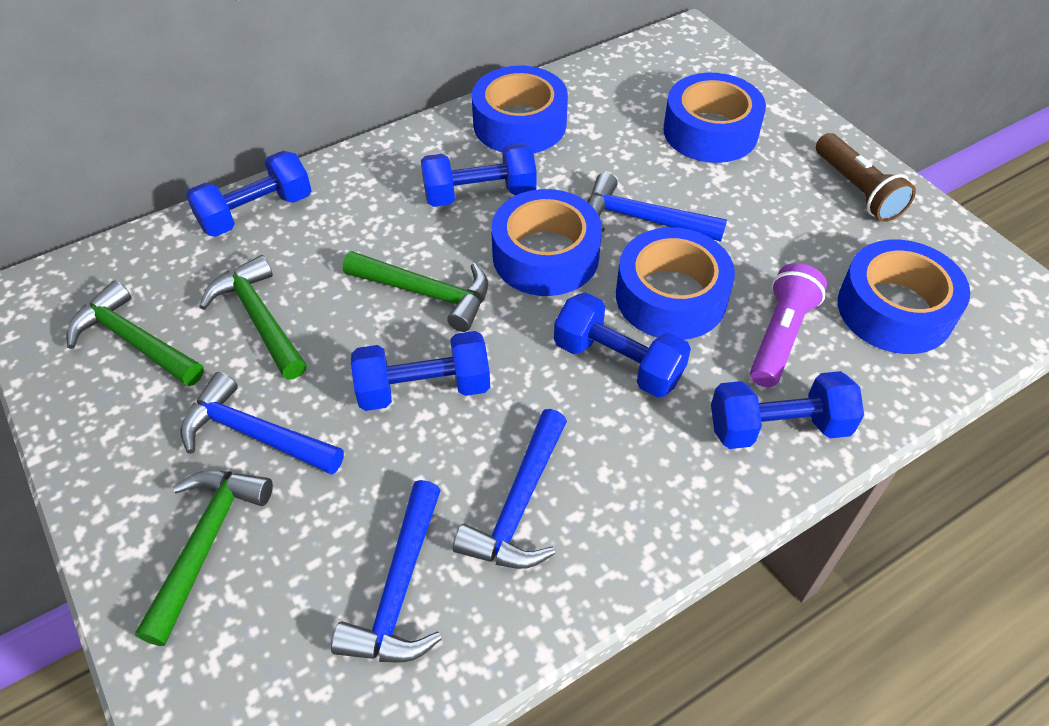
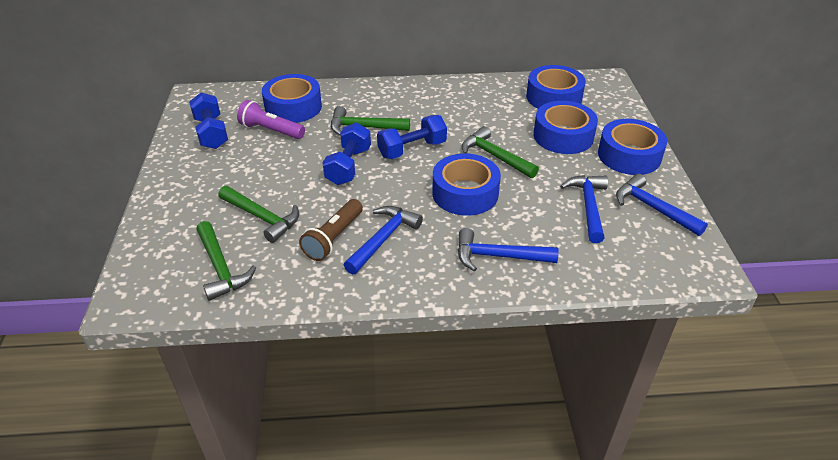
blue dumbbell: 5 -> 3

